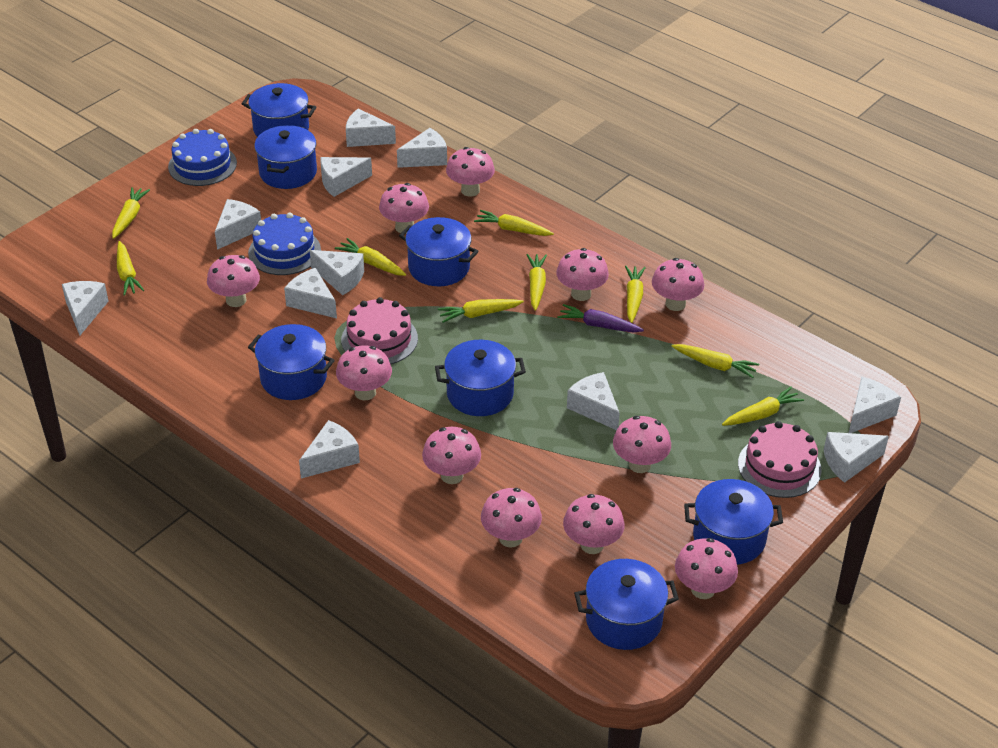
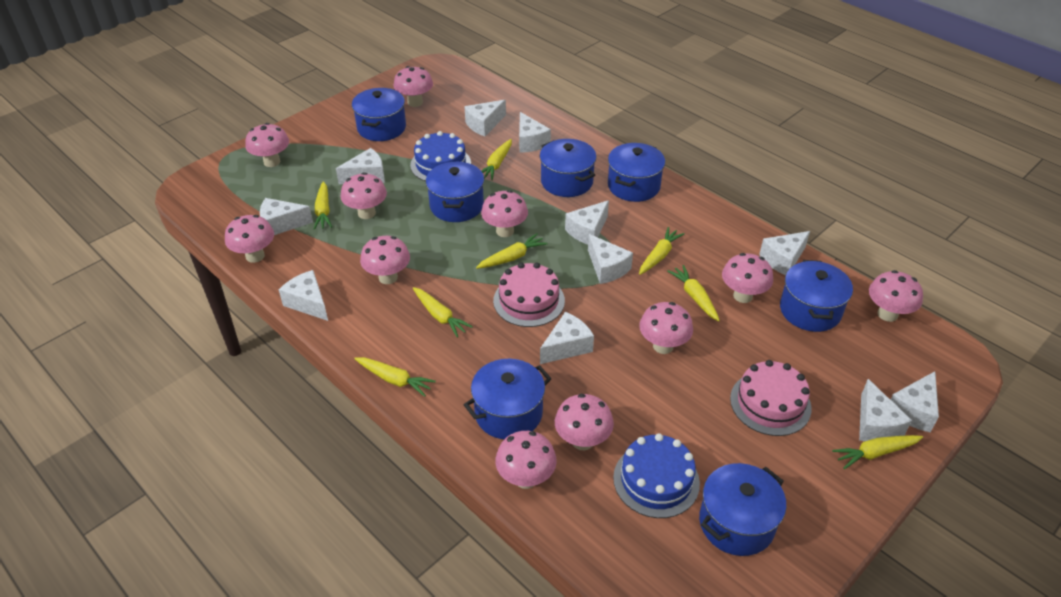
purple carrot: 1 -> 0
yellow carrot: 9 -> 8

